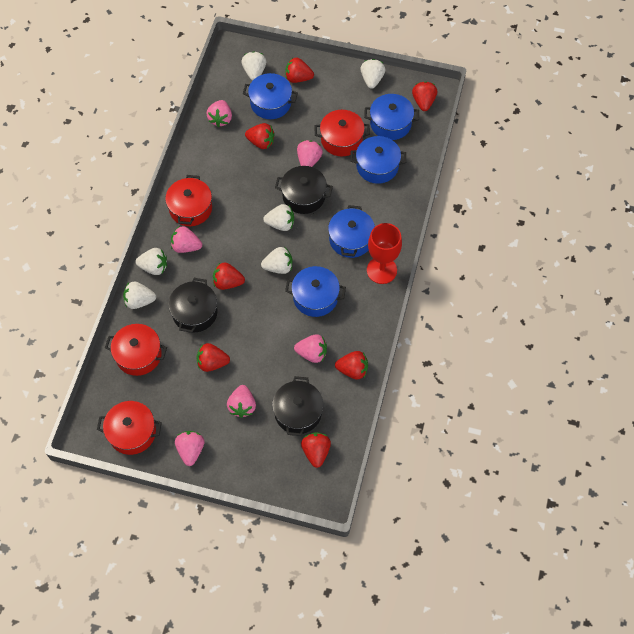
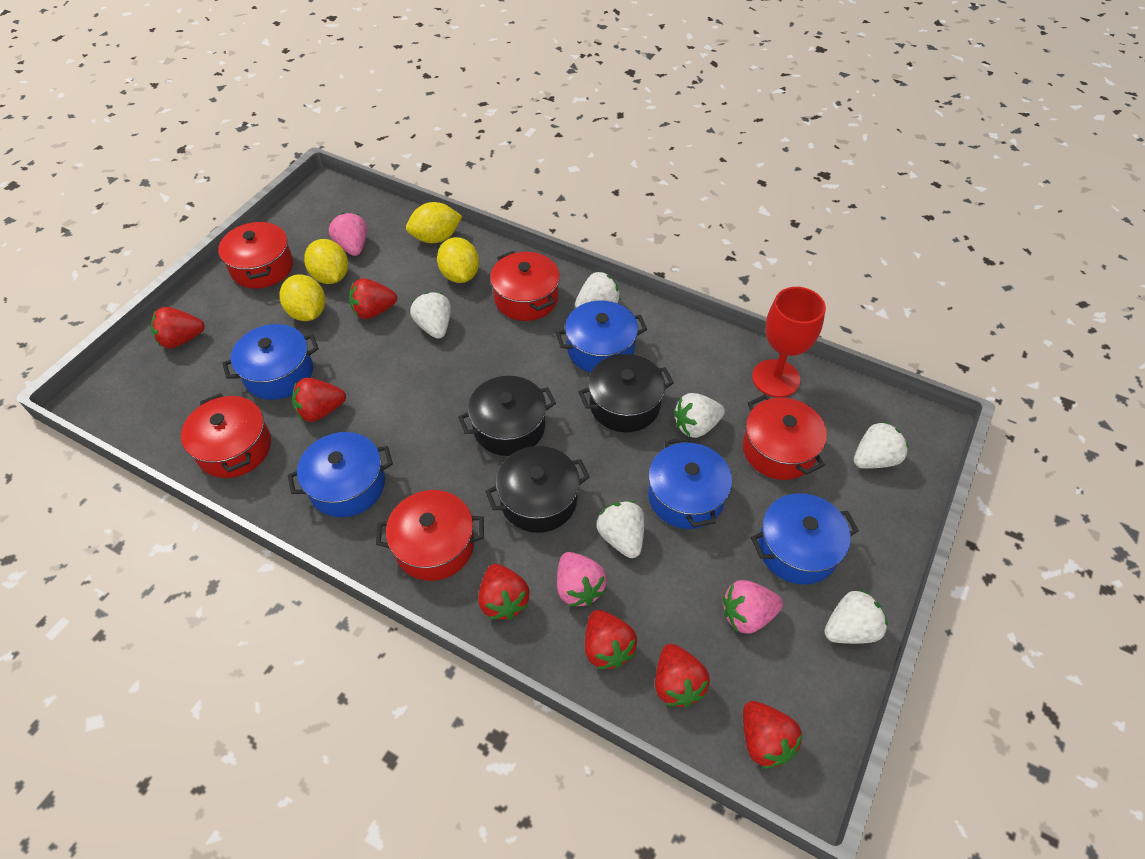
pink strawberry: 6 -> 3
red pot: 4 -> 5
yellow lemon: 0 -> 4

